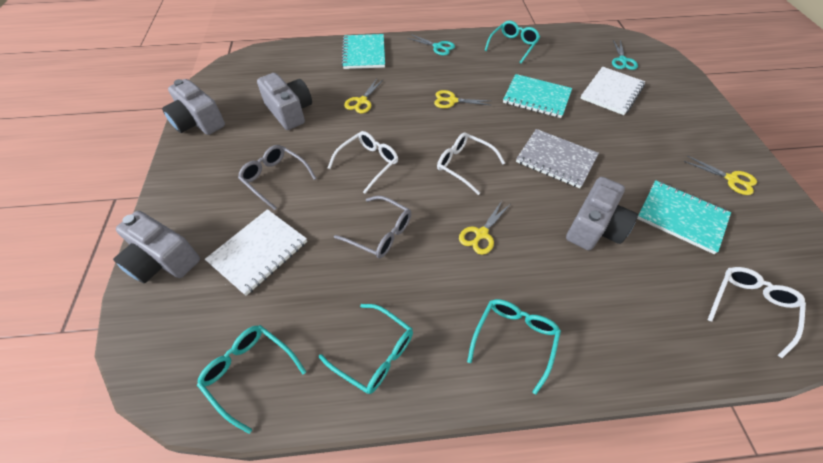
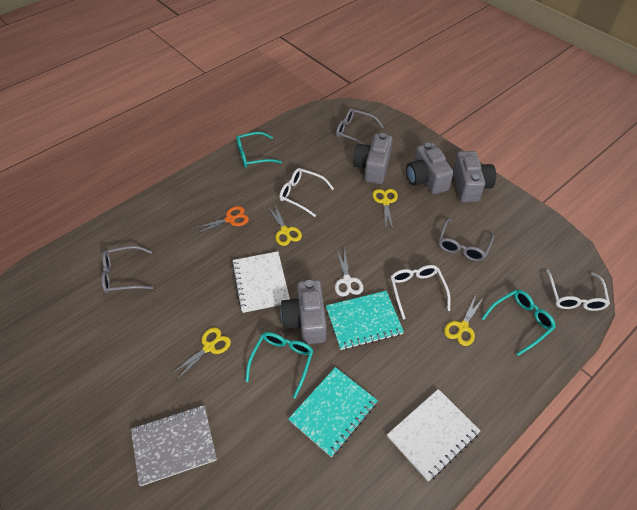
grey glasses: 2 -> 3
orange scissors: 0 -> 1
turquoise glasses: 4 -> 3
turquoise notebook: 3 -> 2
turquoise scissors: 2 -> 0
white scissors: 0 -> 1

